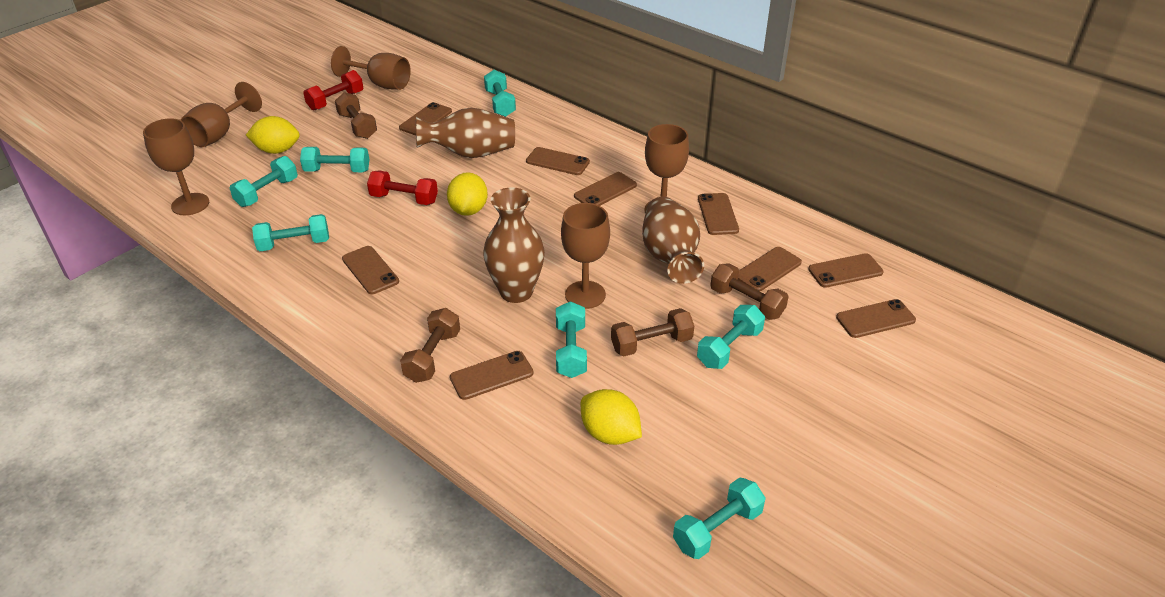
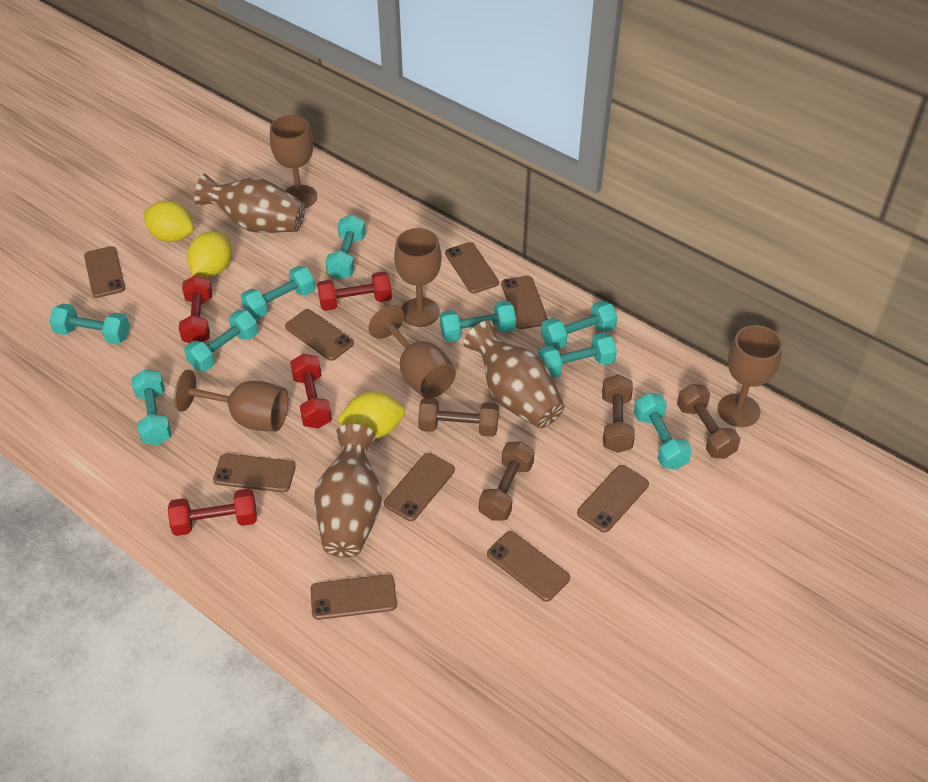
red dumbbell: 2 -> 4
turquoise dumbbell: 7 -> 9

